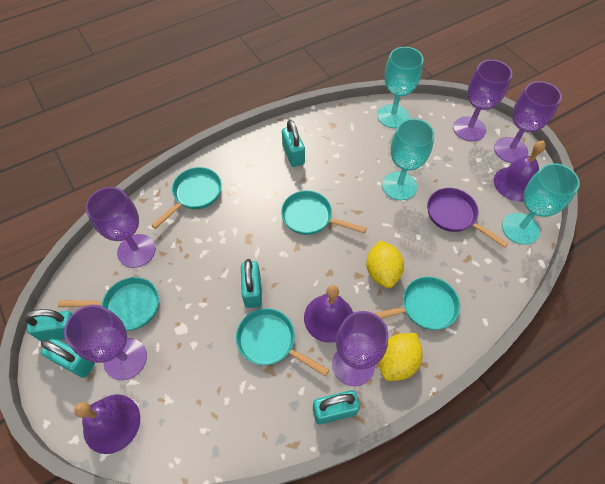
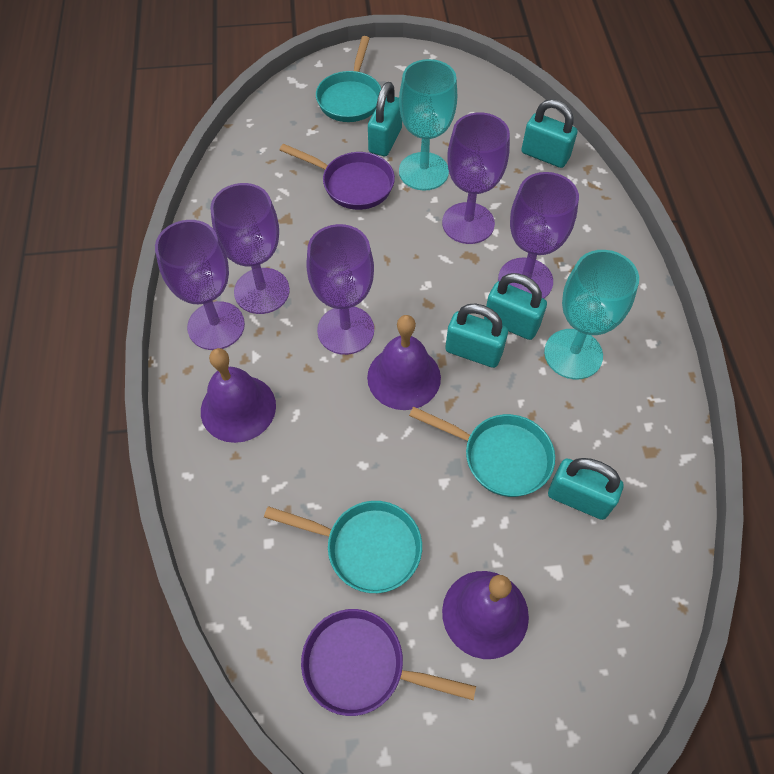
purple pan: 1 -> 2
turquoise goblet: 3 -> 2
turquoise pan: 5 -> 3
yellow lemon: 2 -> 0

